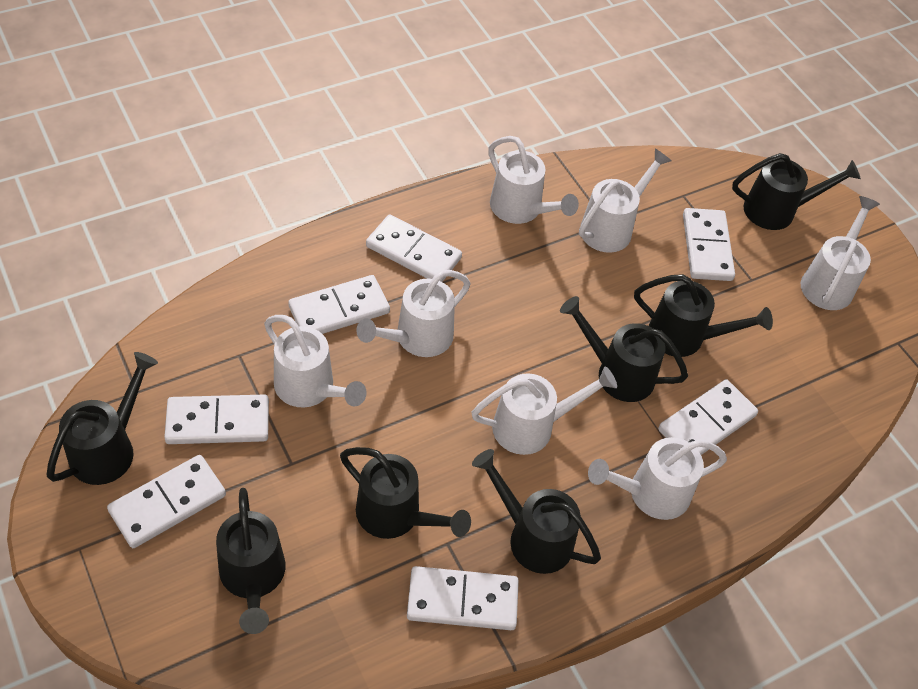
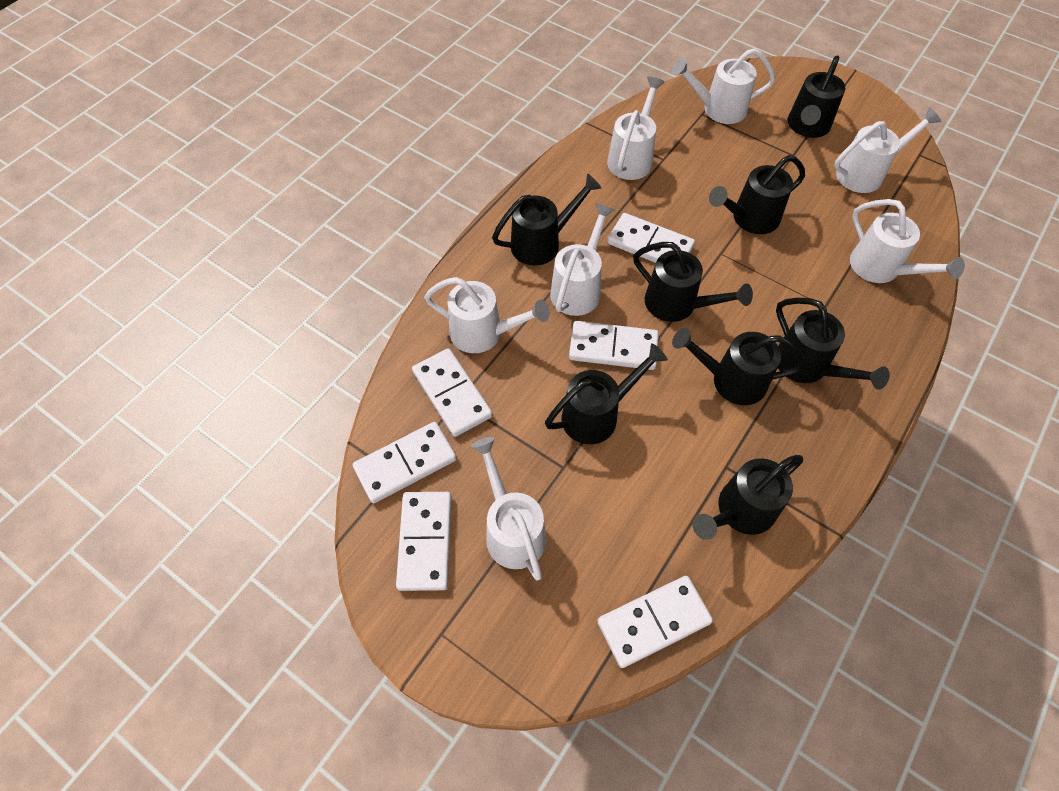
black watering can: 7 -> 8
white domino: 7 -> 6

